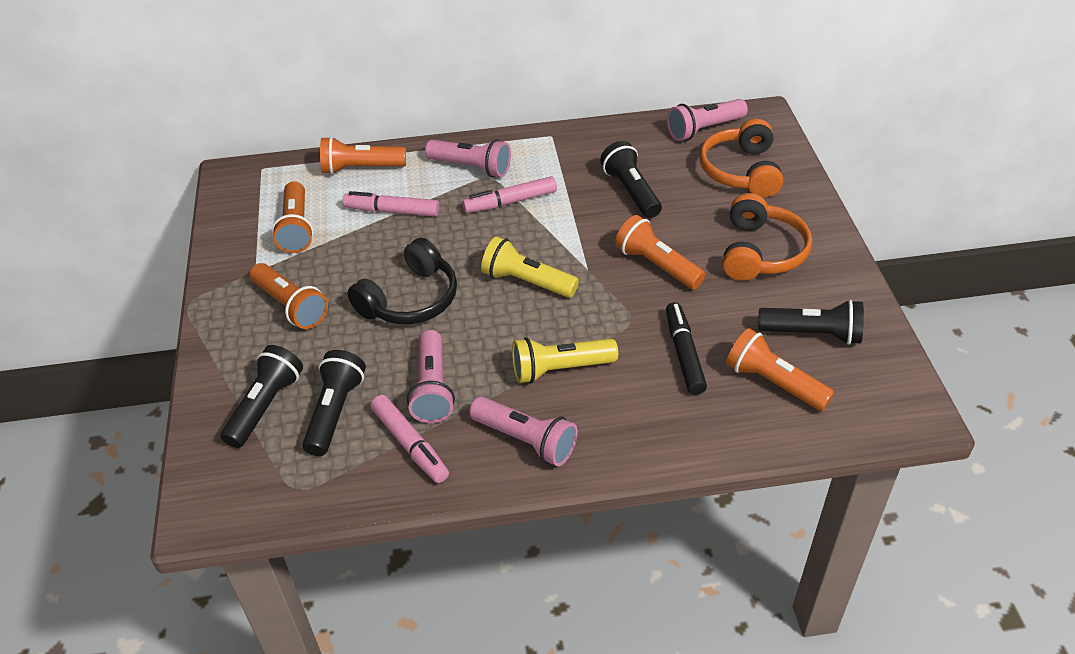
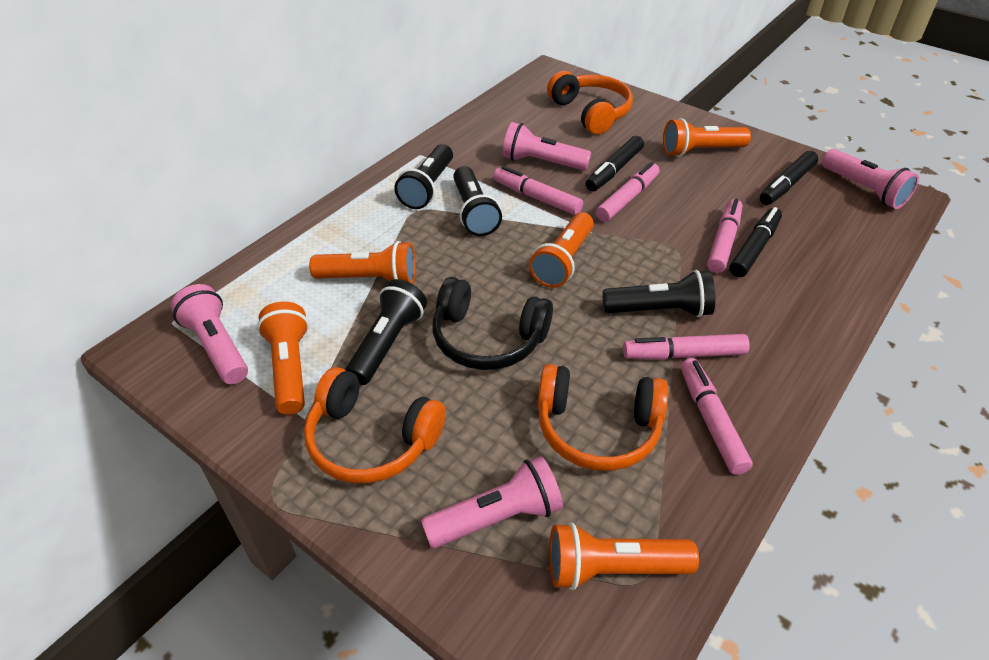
black marker: 1 -> 3
orange headphones: 2 -> 3
pink marker: 3 -> 5
yellow flashlight: 2 -> 0

